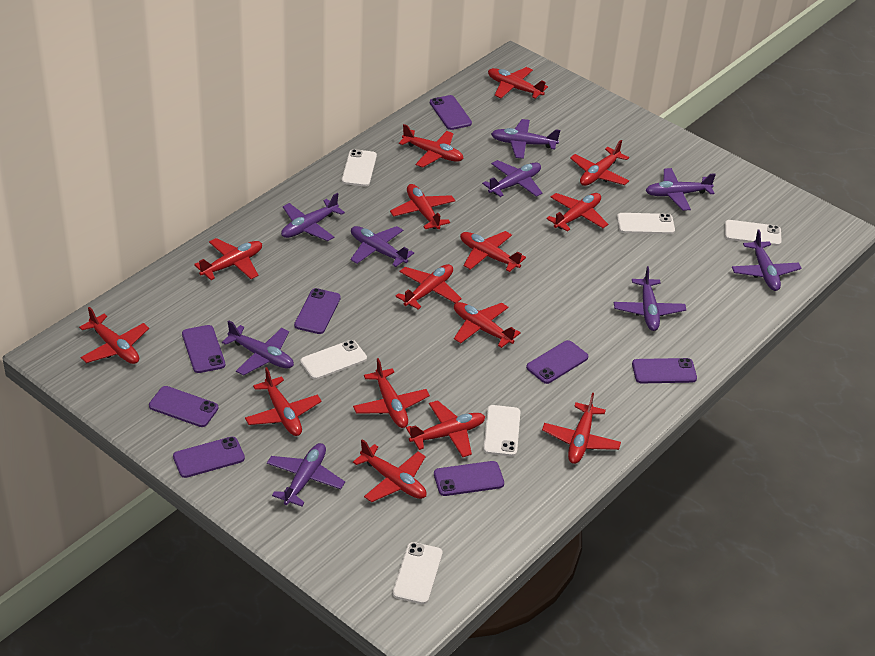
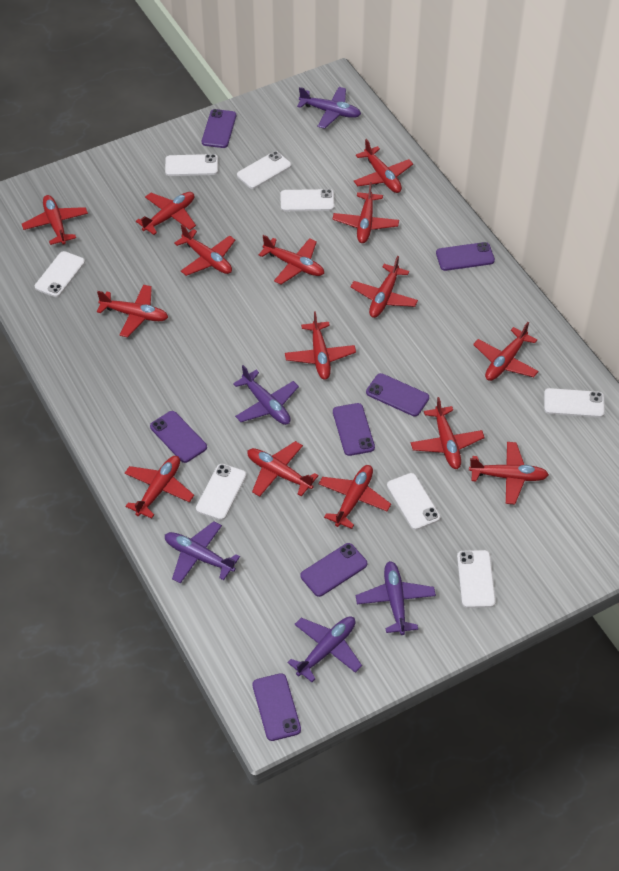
purple phone: 8 -> 7
purple plane: 9 -> 5
white phone: 6 -> 8

